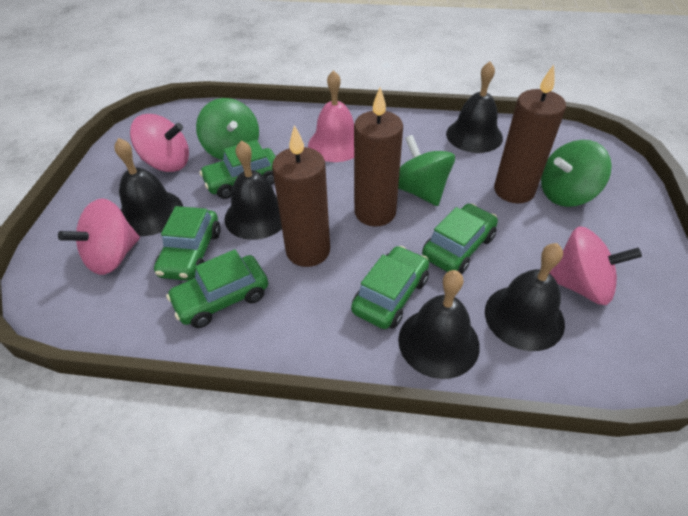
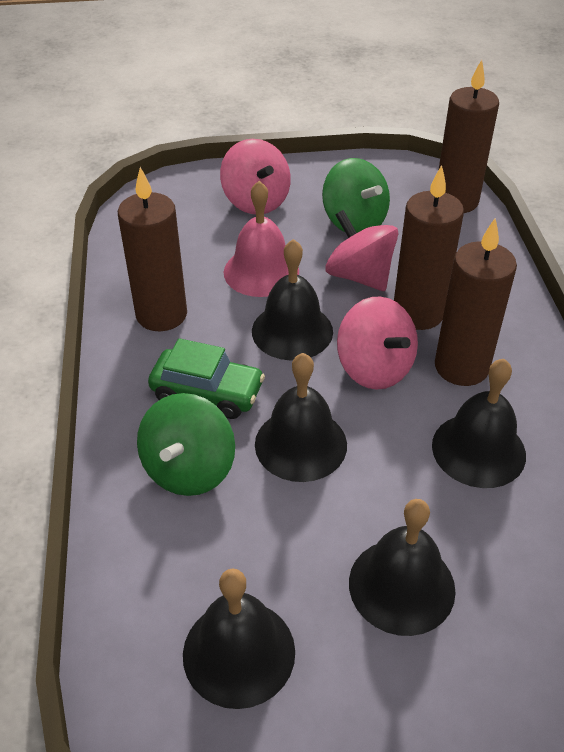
brown candle: 3 -> 4
green car: 5 -> 1
green spinning top: 3 -> 2

